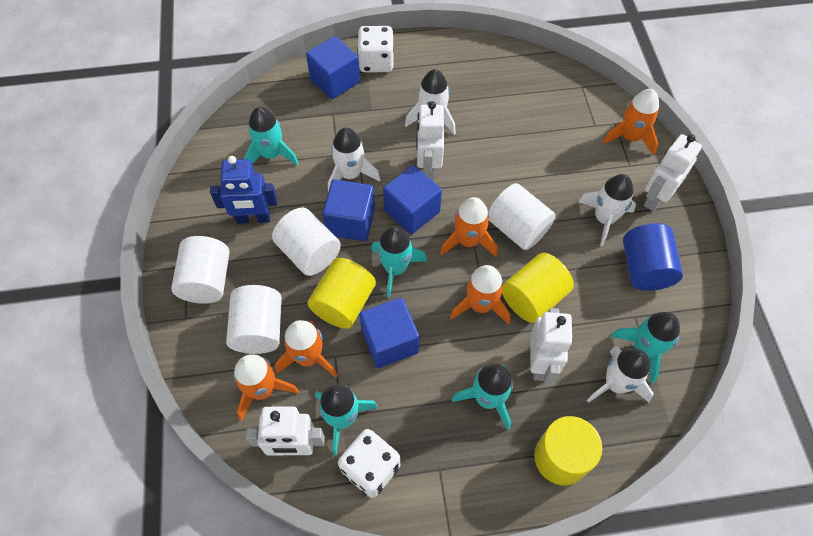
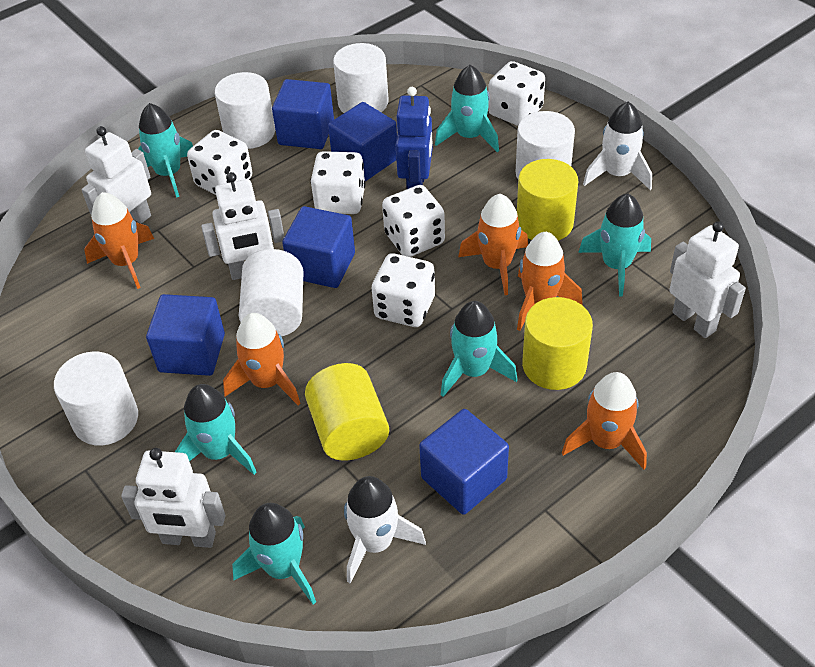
blue cube: 4 -> 5
blue cylinder: 1 -> 0
turquoise rocket: 5 -> 6
white cylinder: 4 -> 5
white dice: 2 -> 5
white rocket: 4 -> 2

